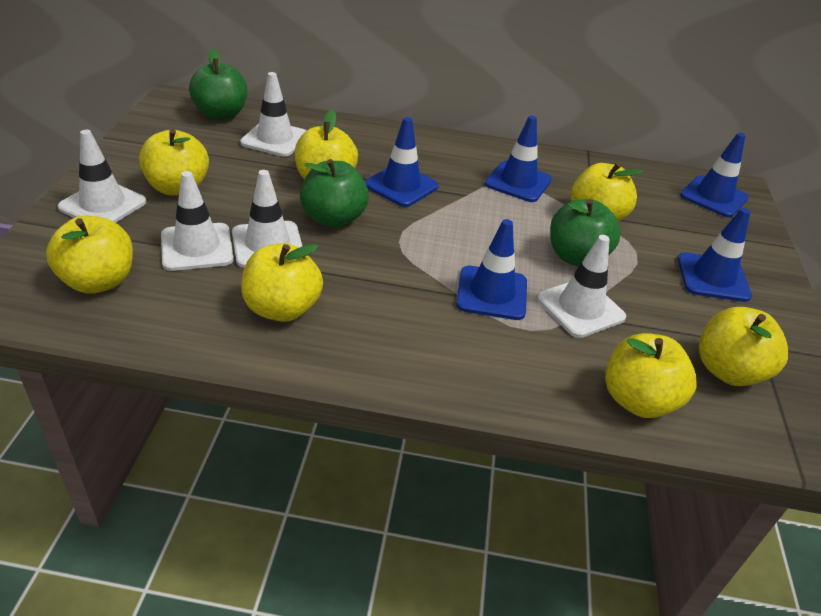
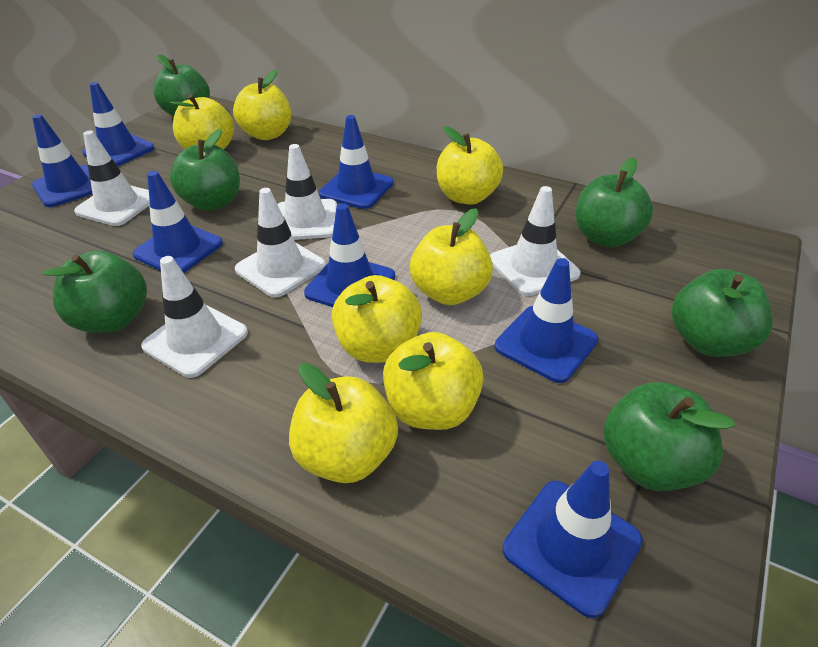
blue traffic cone: 5 -> 7
green apple: 3 -> 6

